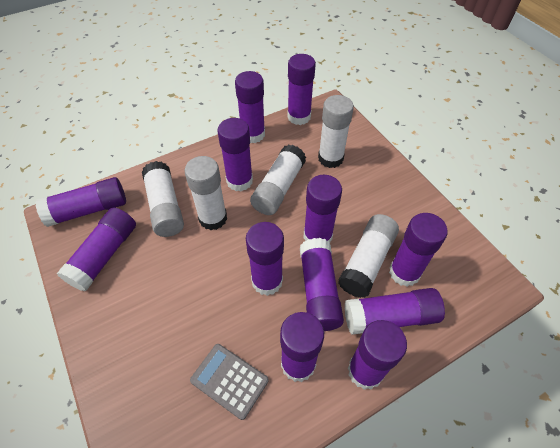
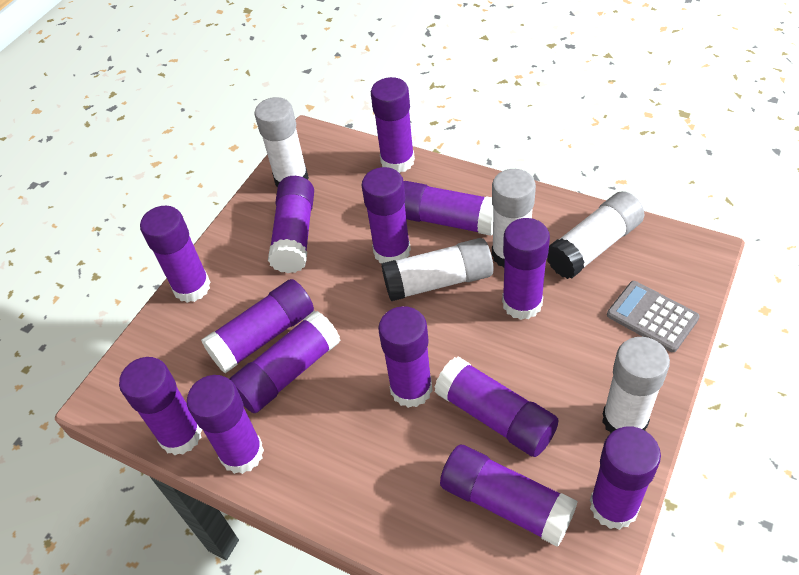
purple glue stick: 12 -> 14

